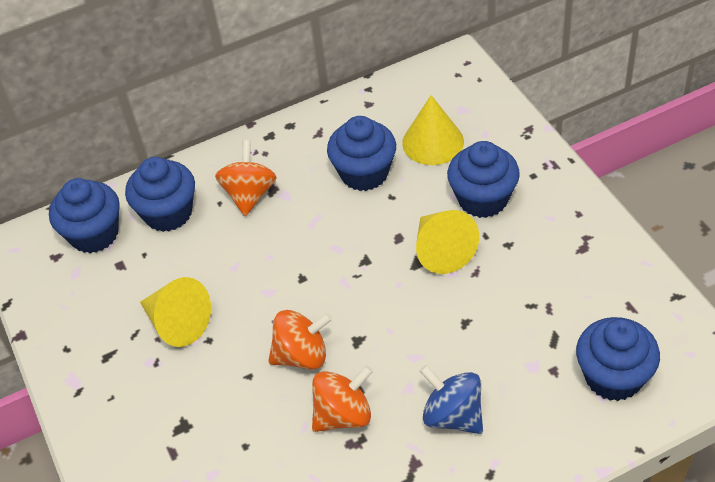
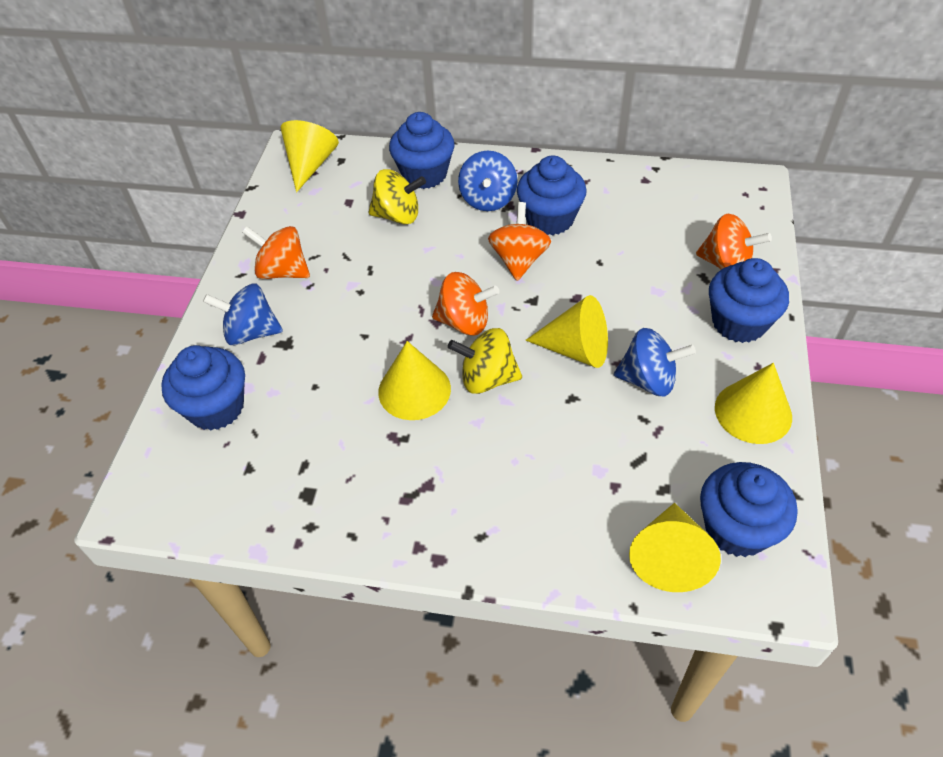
blue spinning top: 1 -> 3
orange spinning top: 3 -> 4
yellow cone: 3 -> 5
yellow spinning top: 0 -> 2

